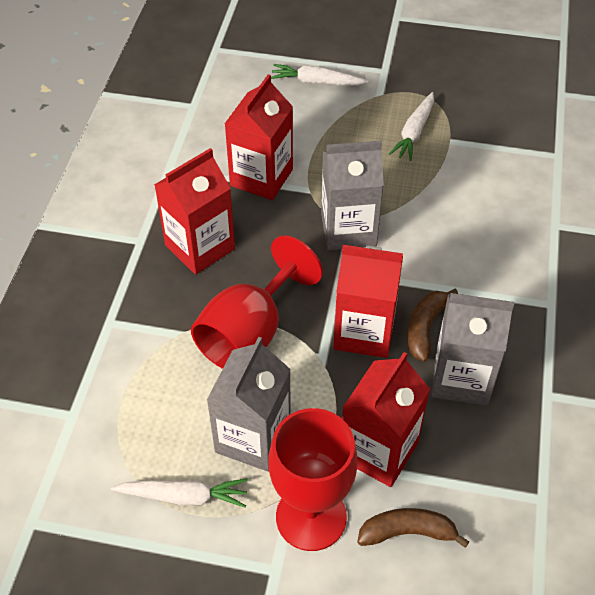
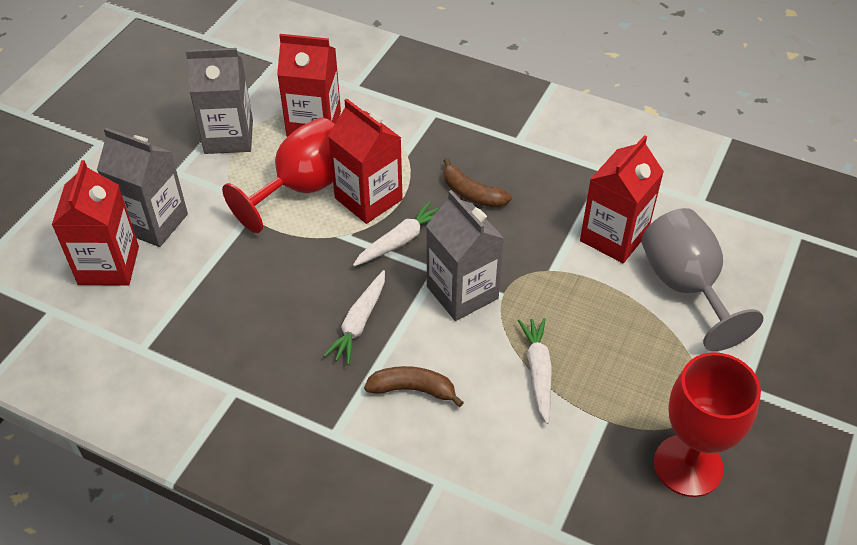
grey goblet: 0 -> 1

